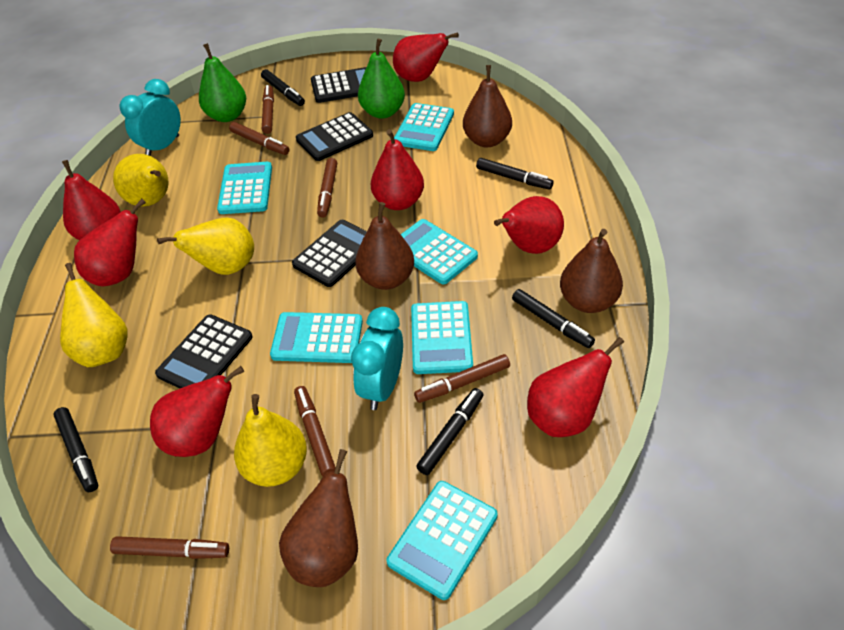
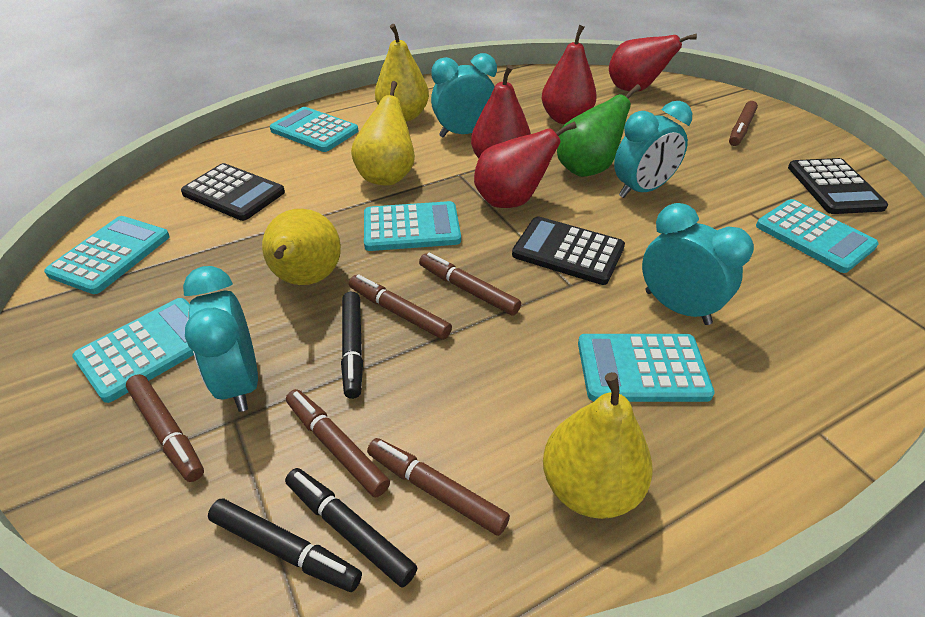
black calculator: 4 -> 3
black marker: 5 -> 3
brown pear: 4 -> 0
green pear: 2 -> 1
red pear: 7 -> 4
turquoise clock: 2 -> 4

